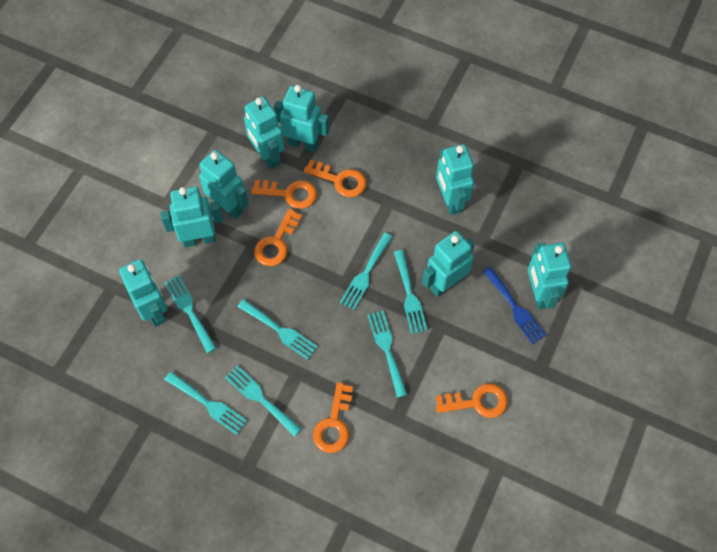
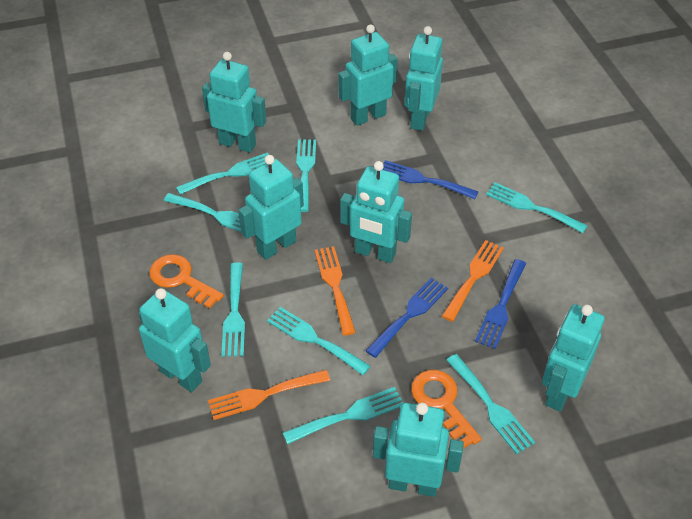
blue fork: 1 -> 3
orange fork: 0 -> 3
orange key: 5 -> 2
turquoise fork: 7 -> 8

